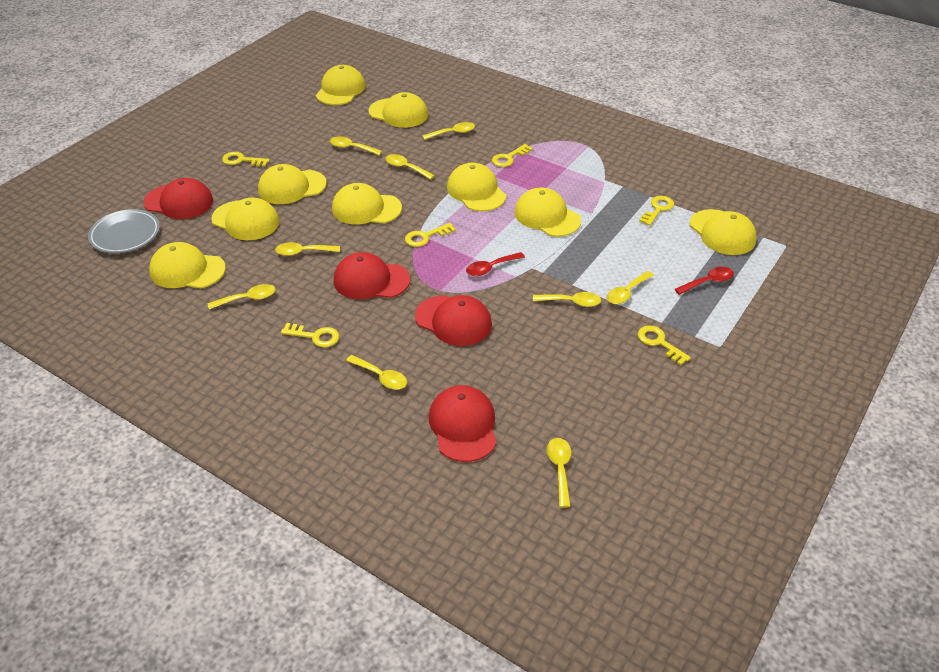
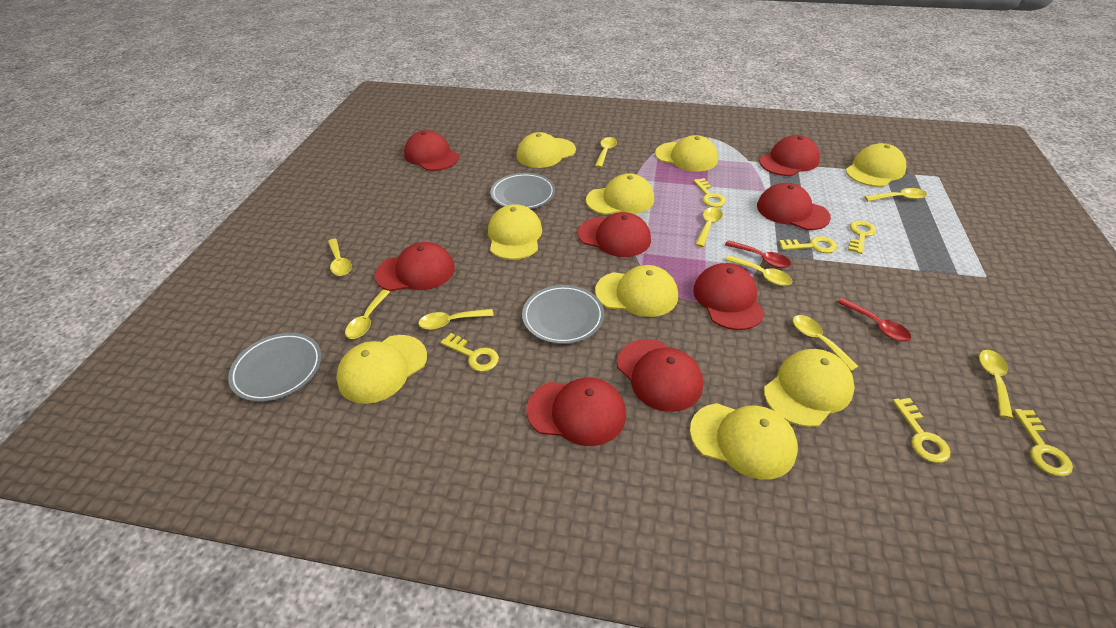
grey plate: 1 -> 3
red cap: 4 -> 8

